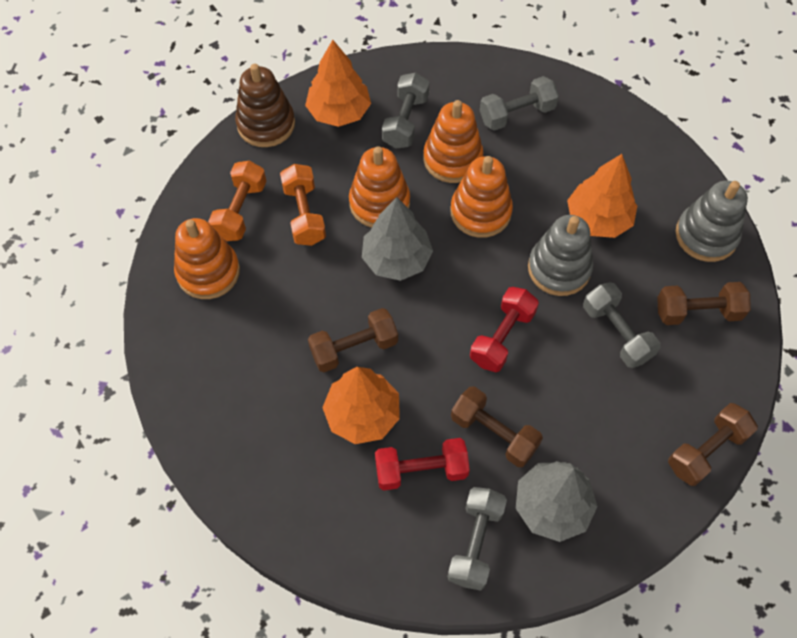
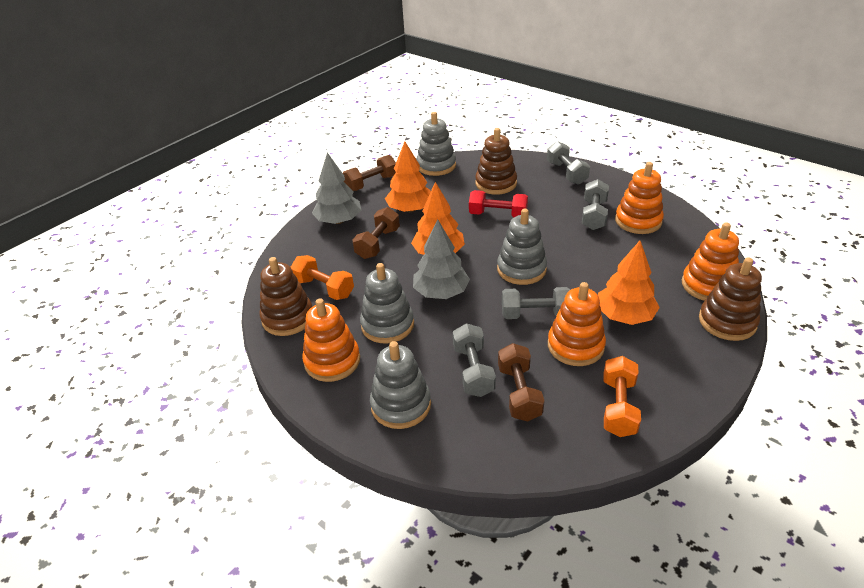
brown dumbbell: 4 -> 3
brown stacking toy: 1 -> 3
grey stacking toy: 2 -> 4
red dumbbell: 2 -> 1

